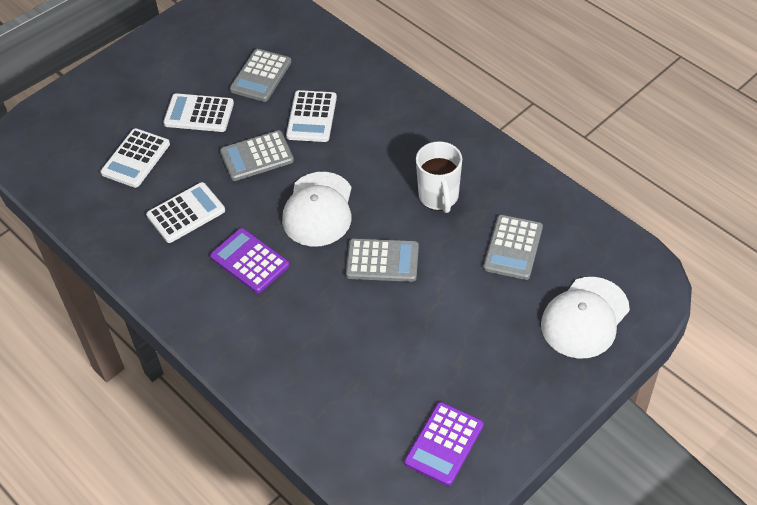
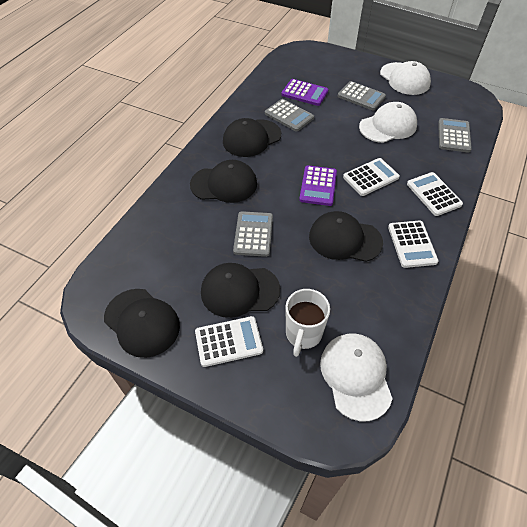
black cap: 0 -> 5
white cap: 2 -> 3

